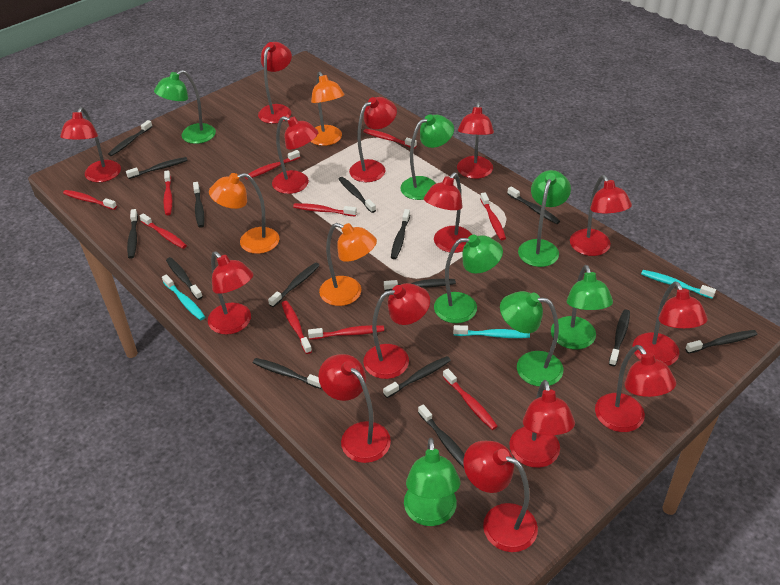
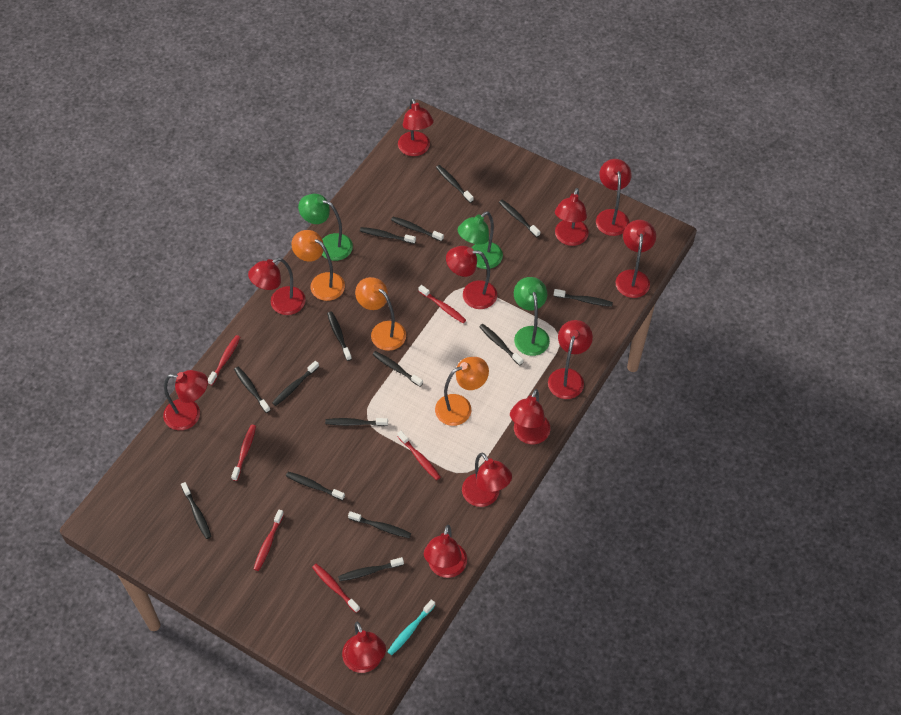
green lamp: 7 -> 3
red lamp: 14 -> 12
red toothbrush: 10 -> 6
turquoise toothbrush: 3 -> 1

